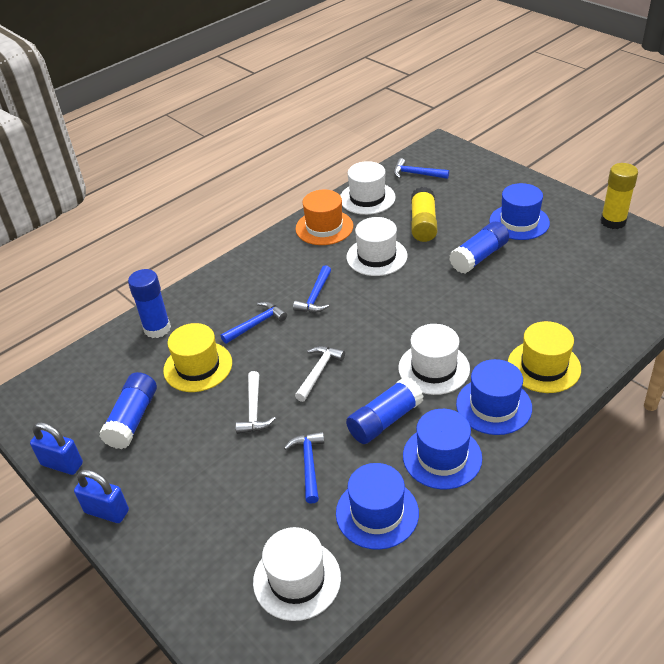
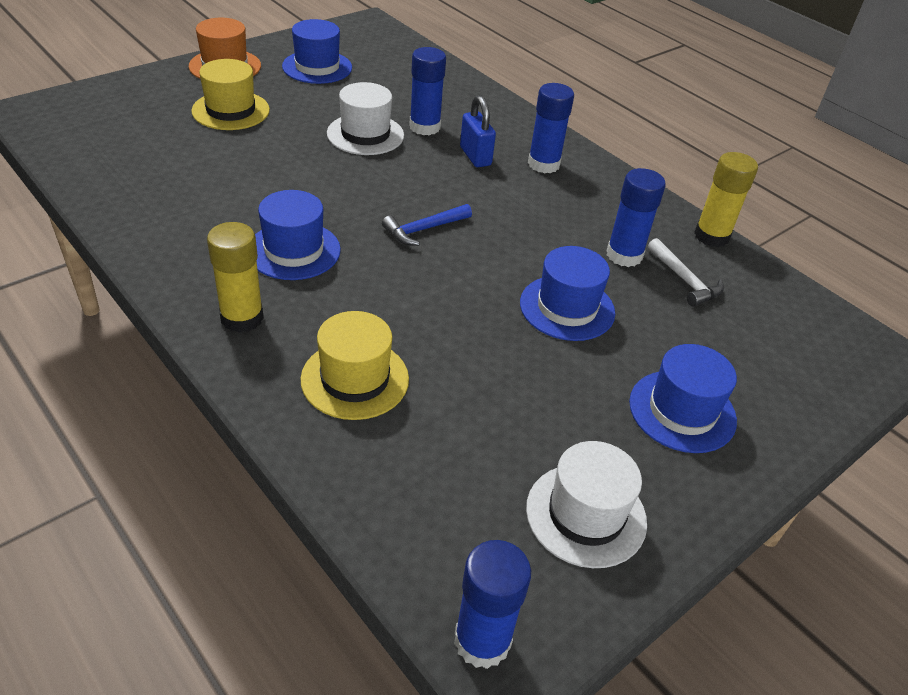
blue hammer: 4 -> 1
blue padlock: 2 -> 1
white hammer: 2 -> 1
white hat: 4 -> 2

